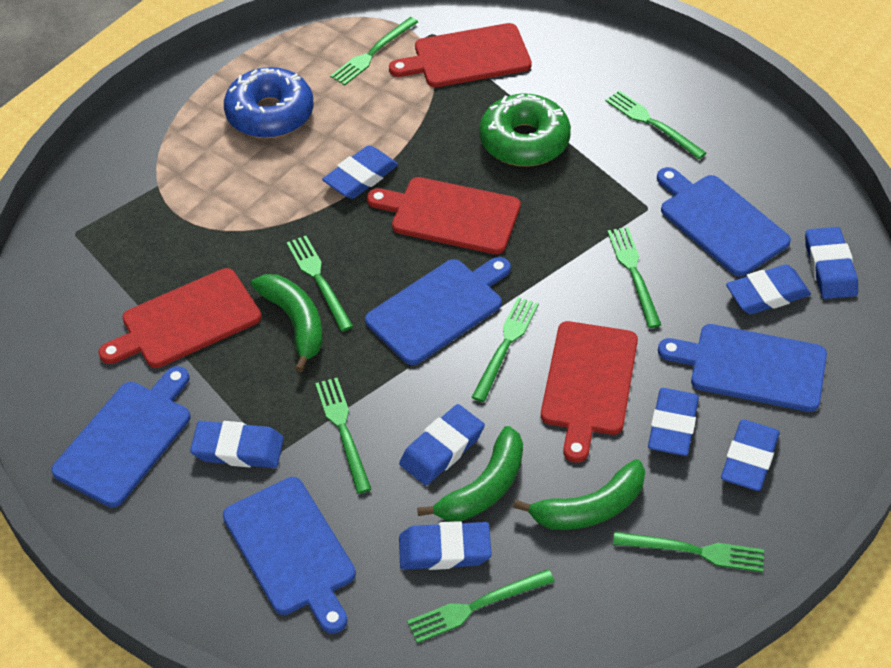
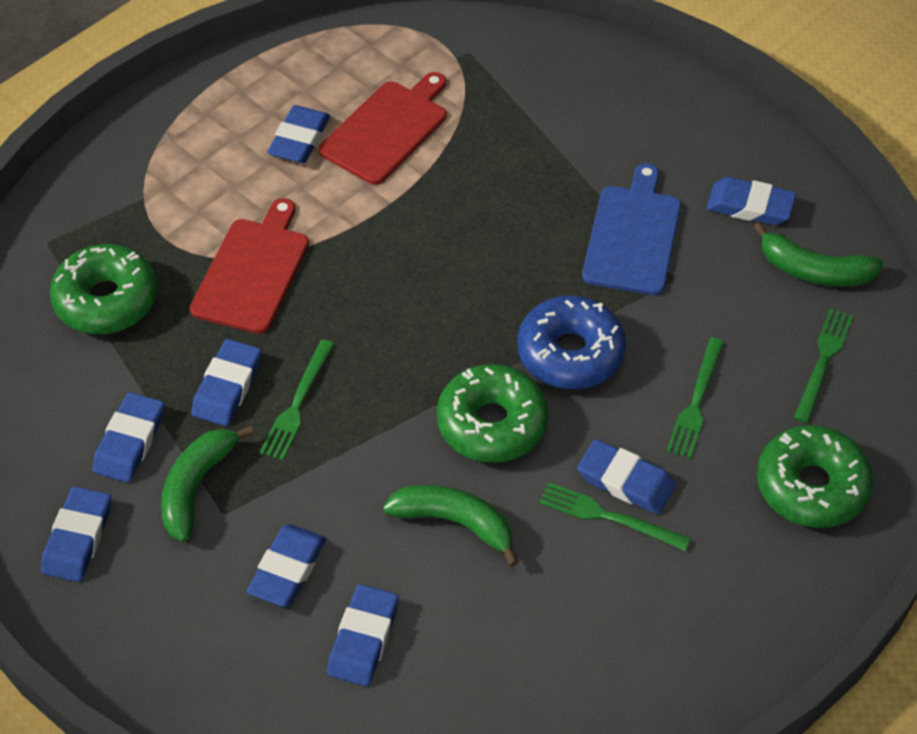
blue cutting board: 5 -> 1
green donut: 1 -> 3
green fork: 8 -> 4
red cutting board: 4 -> 2

